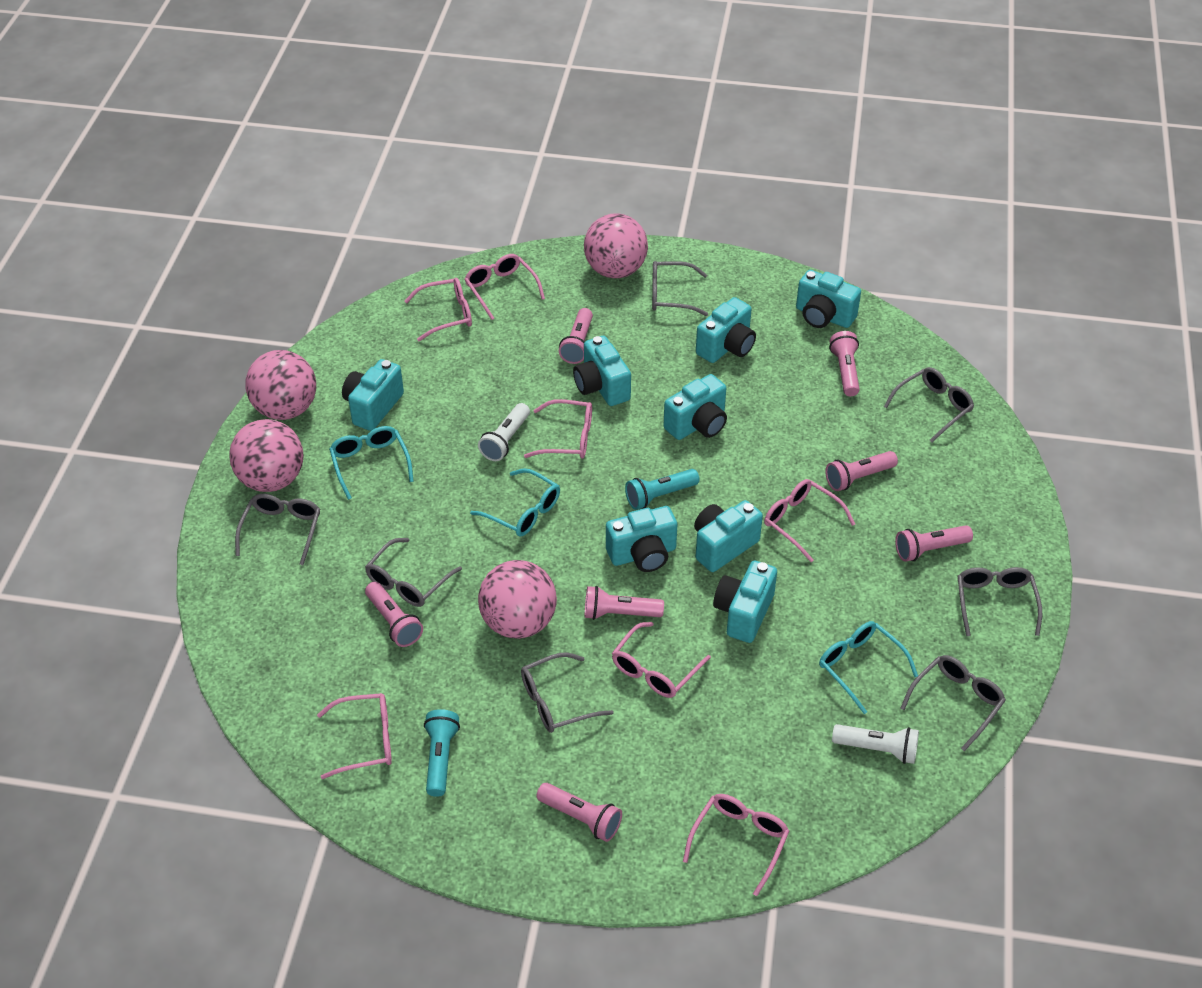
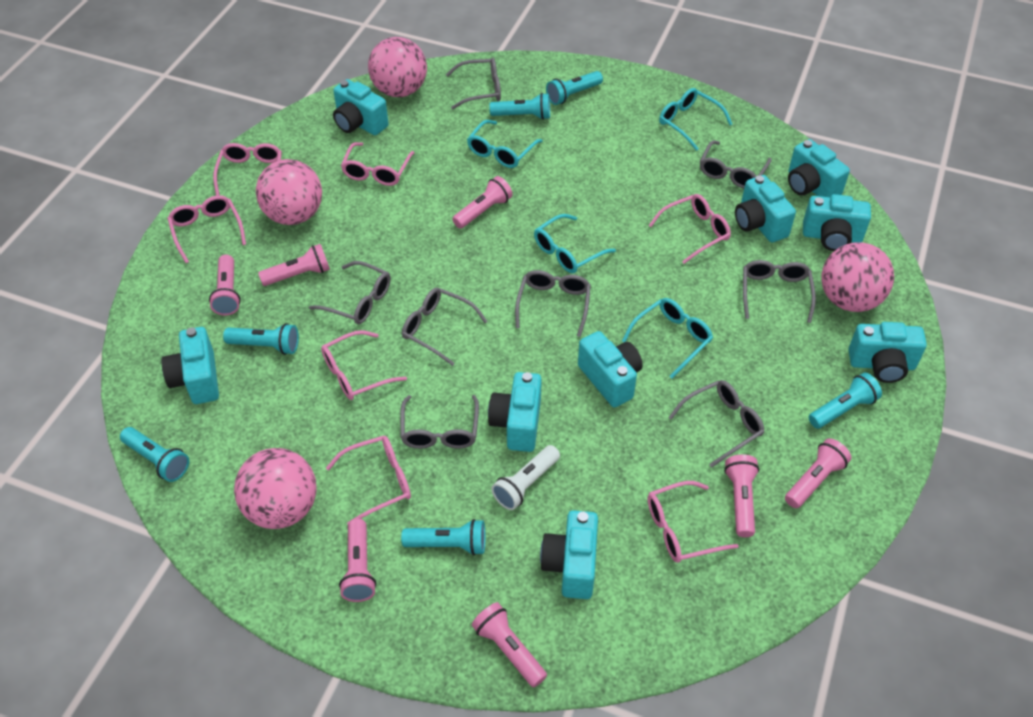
grey glasses: 7 -> 8
turquoise camera: 8 -> 9
turquoise flashlight: 2 -> 6
turquoise glasses: 3 -> 4
white flashlight: 2 -> 1

